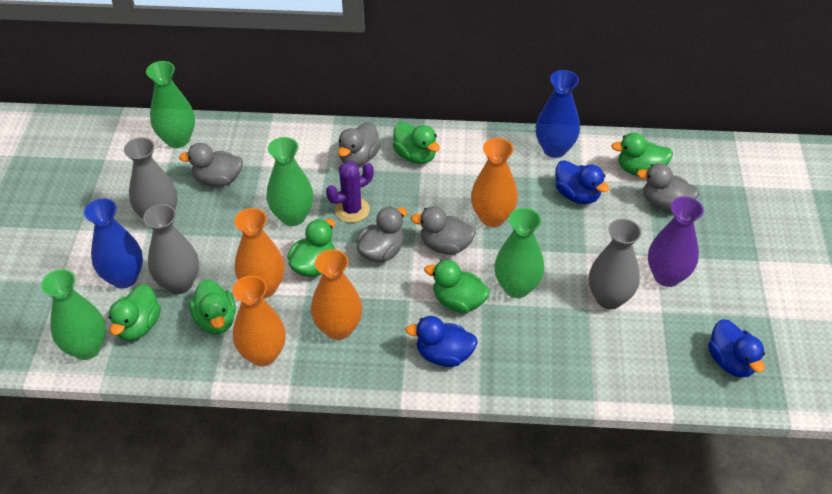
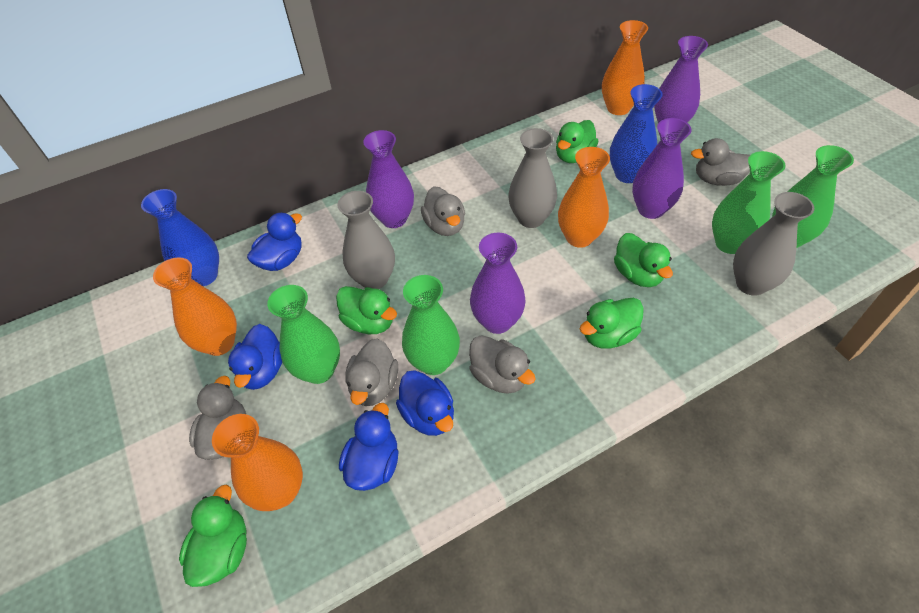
blue duck: 3 -> 4
green duck: 6 -> 5
purple cactus: 1 -> 0
purple vase: 1 -> 4

